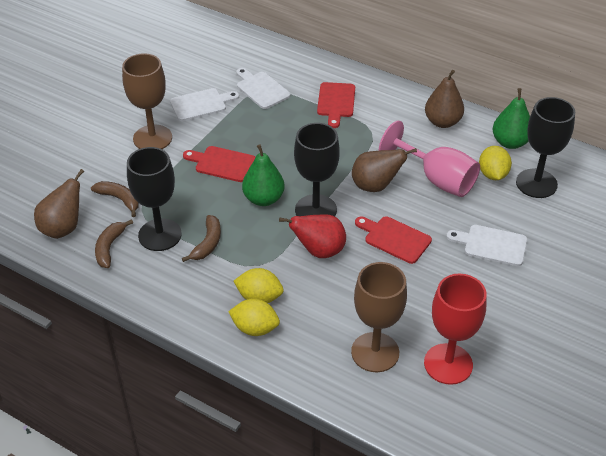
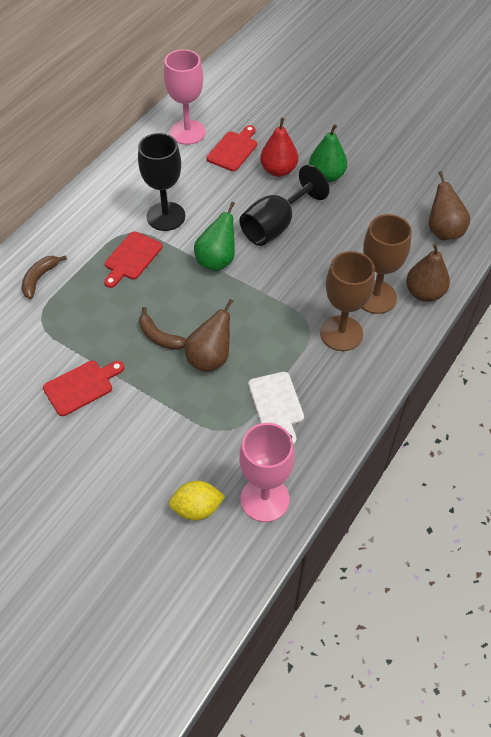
black goblet: 3 -> 2
brown banana: 3 -> 2
pink goblet: 1 -> 2
red goblet: 1 -> 0
white cutting board: 3 -> 1
yellow lemon: 3 -> 1

